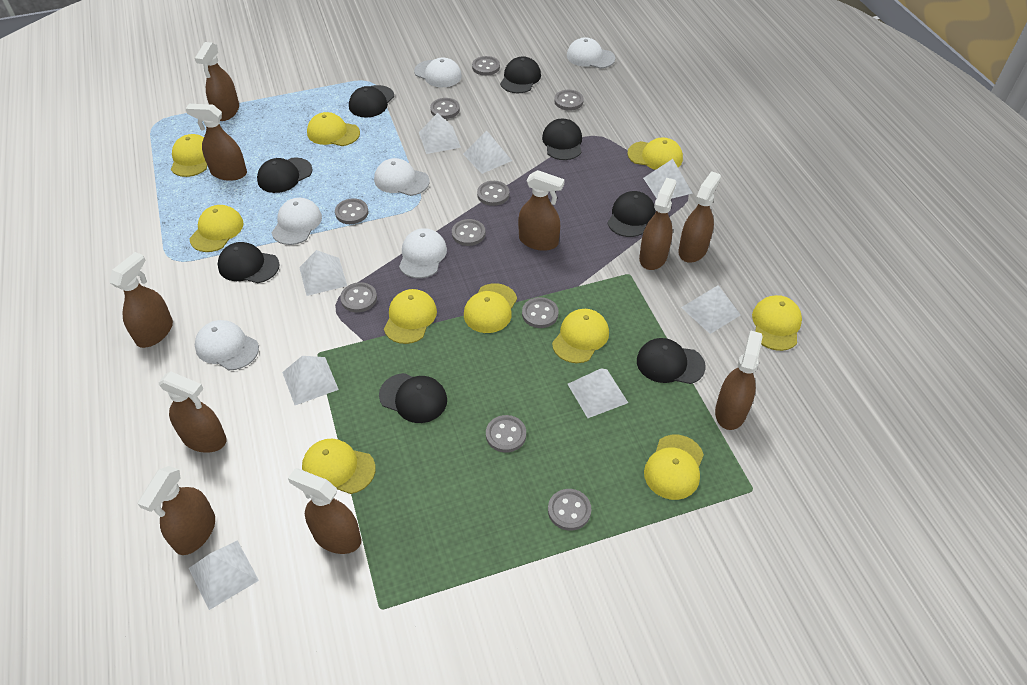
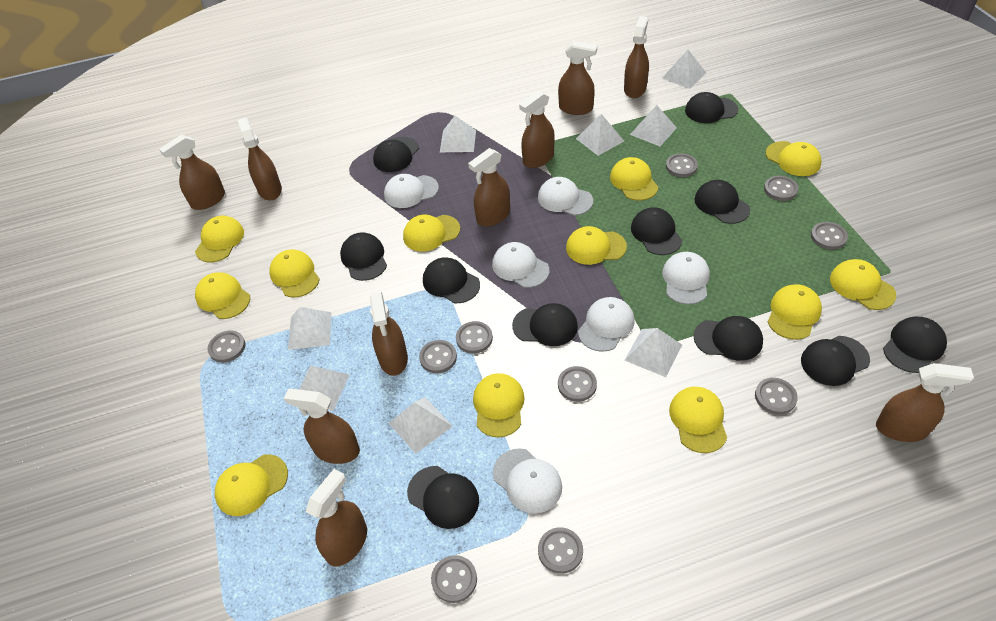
black cap: 8 -> 11
yellow cap: 10 -> 12

